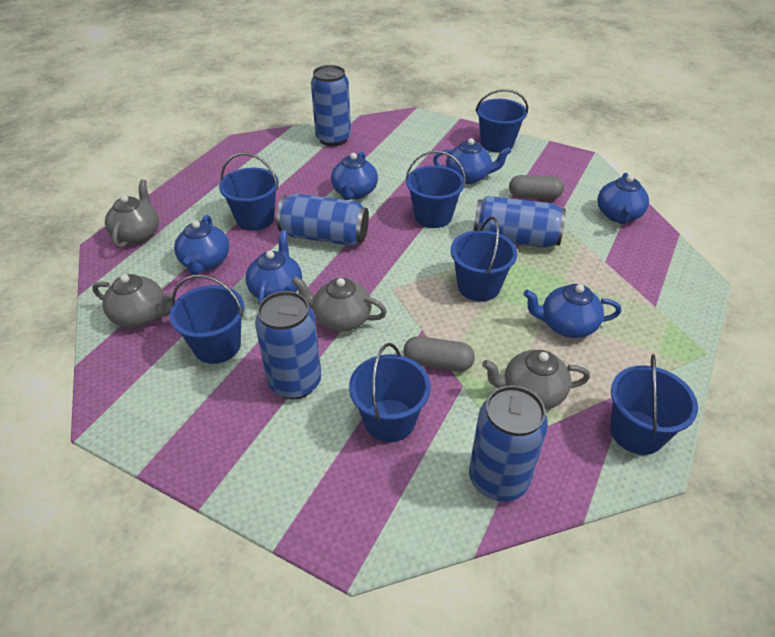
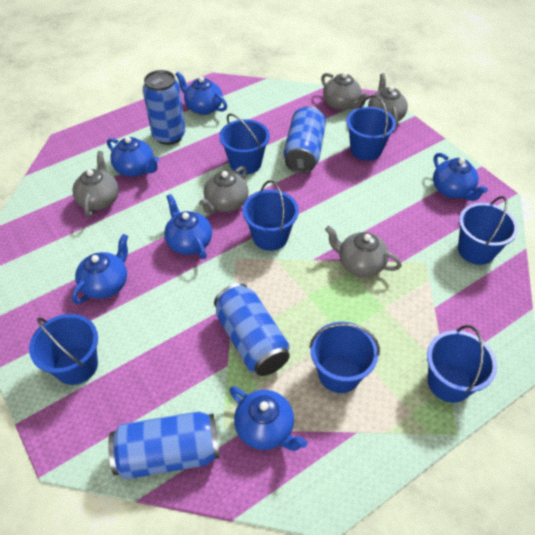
blue can: 5 -> 4
grey capsule: 2 -> 0
grey teapot: 4 -> 5

